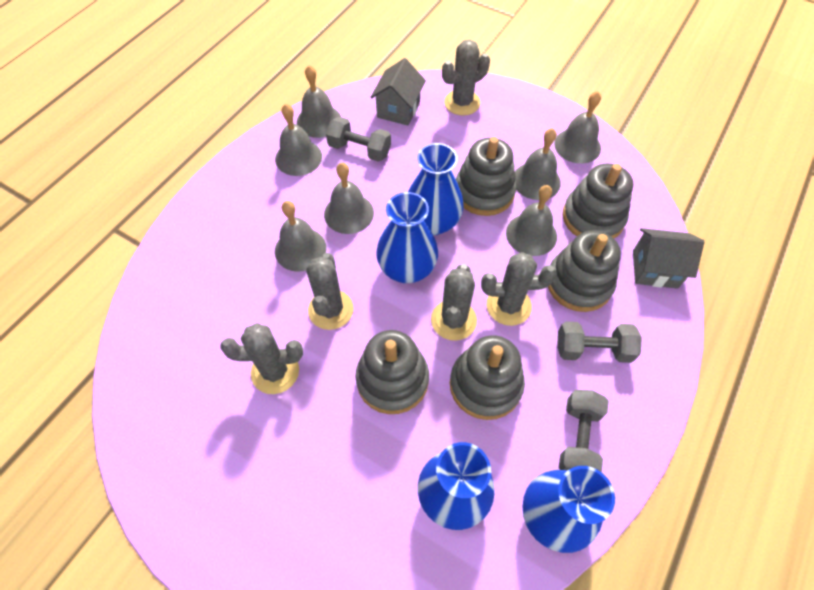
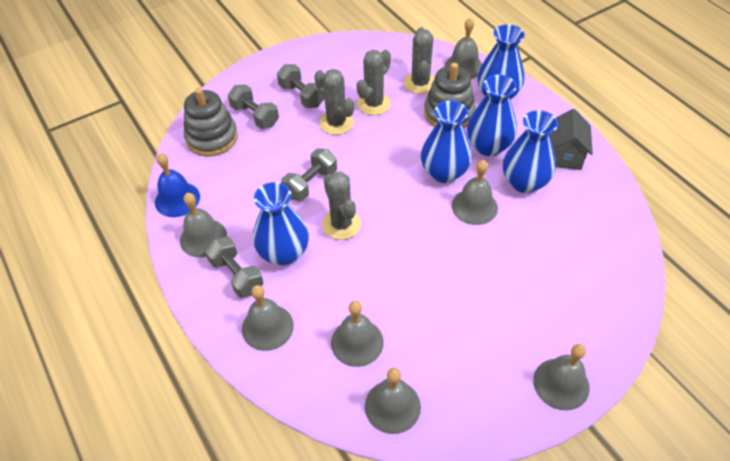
blue bell: 0 -> 1
blue vase: 4 -> 5
grey cactus: 5 -> 4
grey dumbbell: 3 -> 4
grey house: 2 -> 1
grey stacking toy: 5 -> 2

